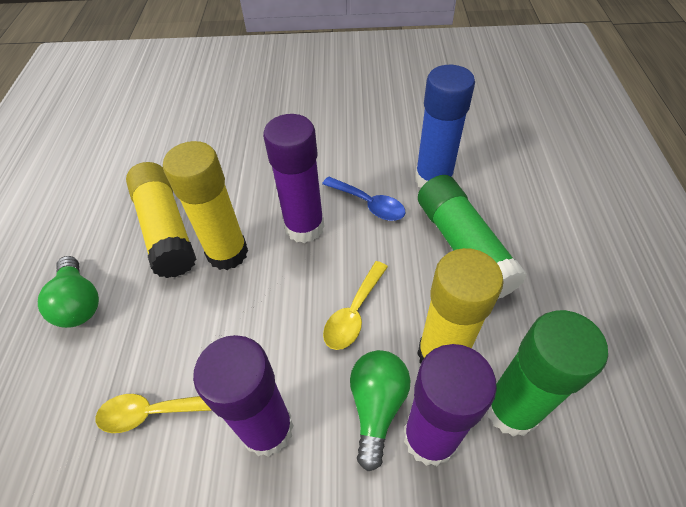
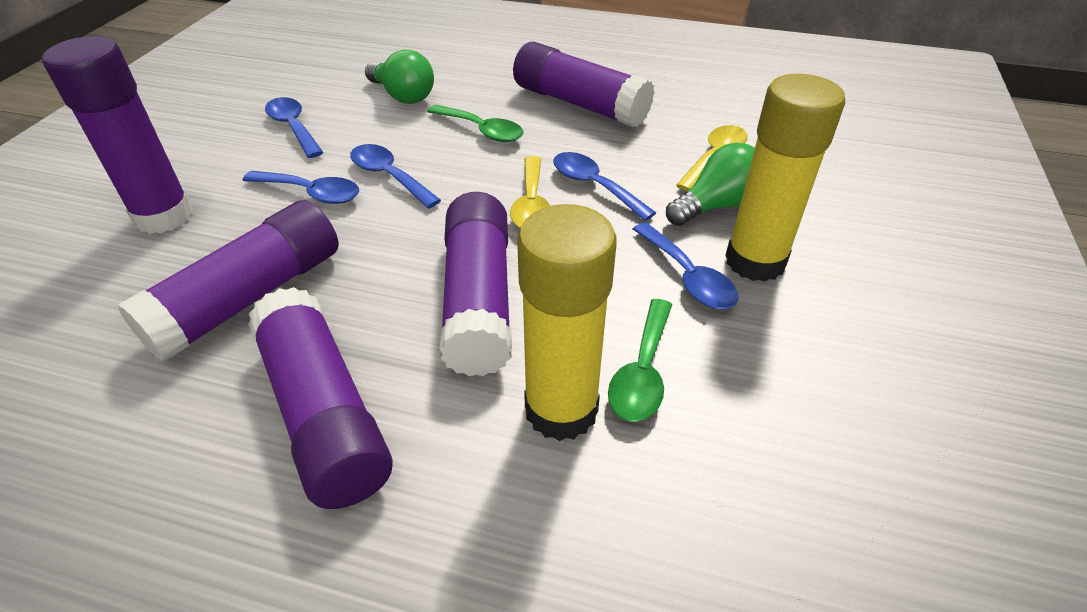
blue glue stick: 1 -> 0
blue spoon: 1 -> 5
green glue stick: 2 -> 0
green spoon: 0 -> 2
purple glue stick: 3 -> 5
yellow glue stick: 3 -> 2

